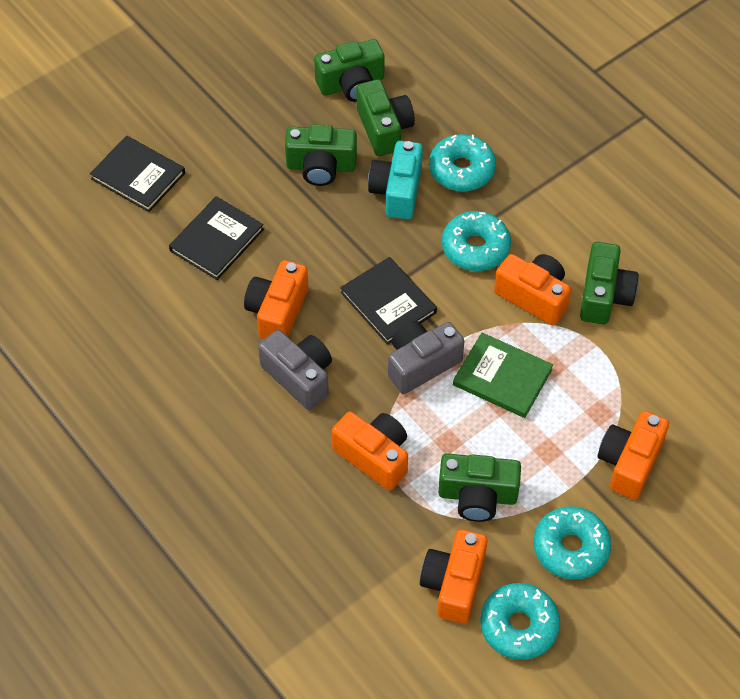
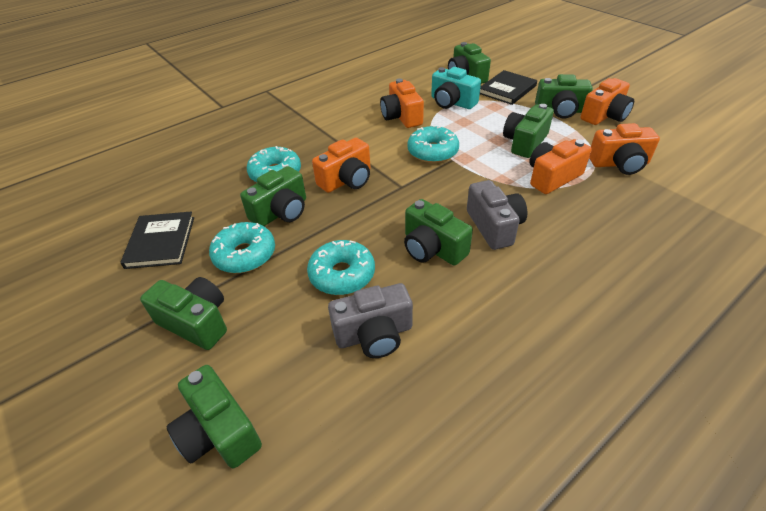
black book: 3 -> 2
green book: 1 -> 0
green camera: 5 -> 7

